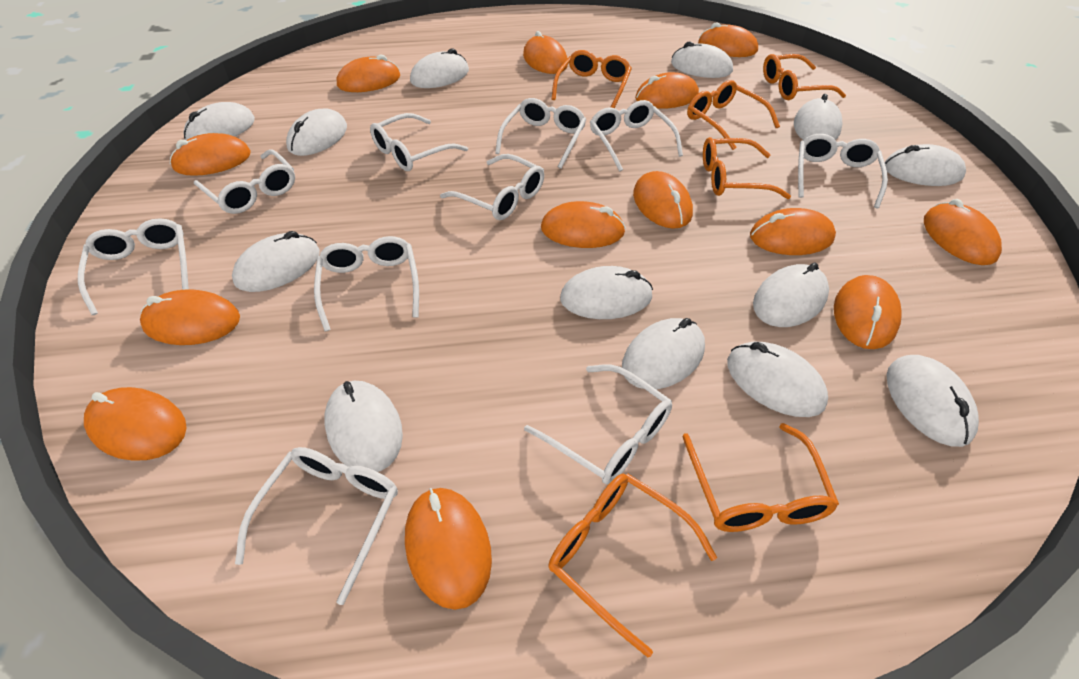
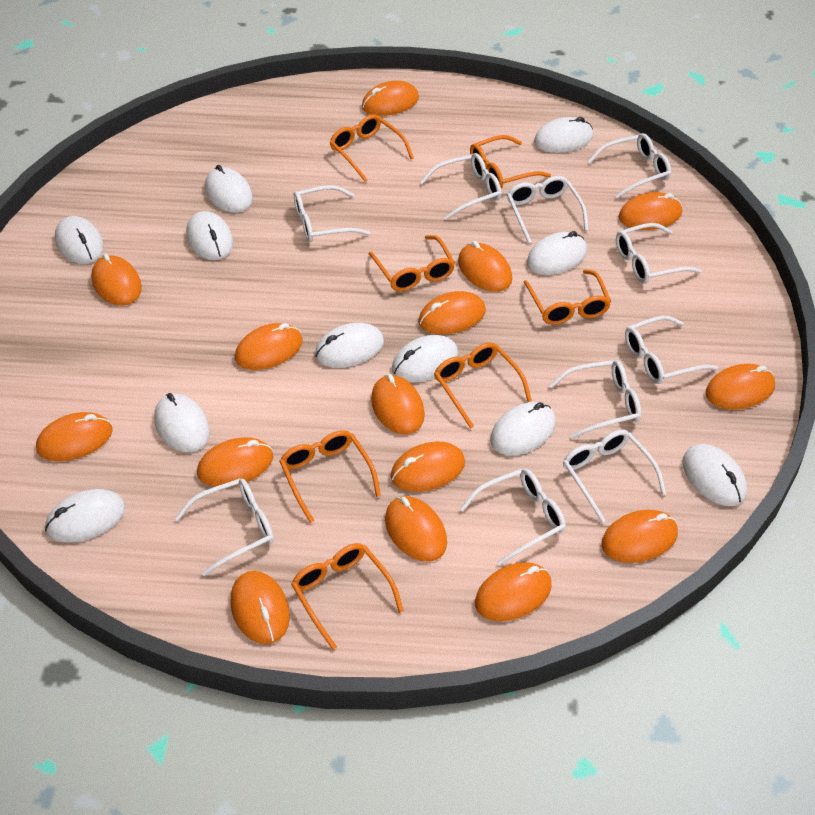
orange glasses: 6 -> 7
orange mouse: 13 -> 15
white mouse: 13 -> 11

